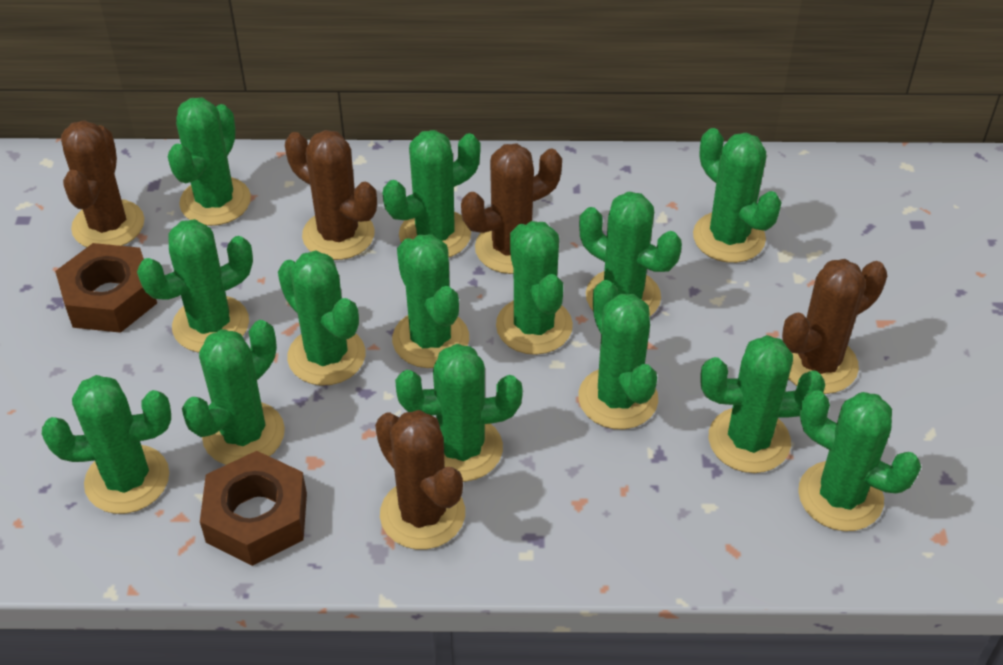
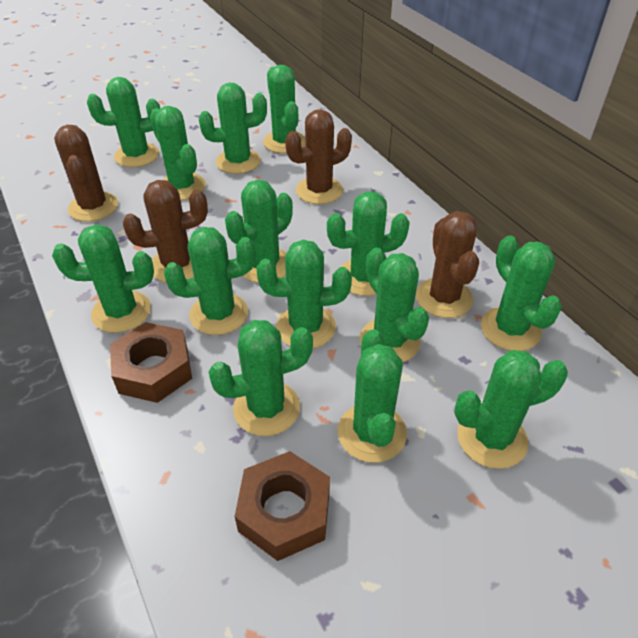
brown cactus: 5 -> 4

